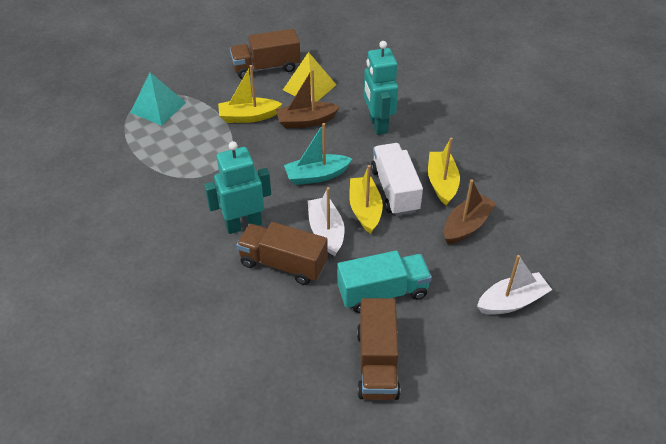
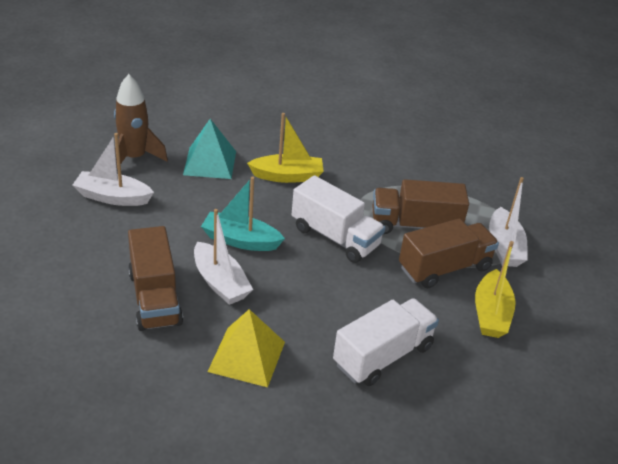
brown boat: 2 -> 0
brown rocket: 0 -> 1
turquoise robot: 2 -> 0
turquoise truck: 1 -> 0
white boat: 2 -> 3
white truck: 1 -> 2
yellow boat: 3 -> 2

